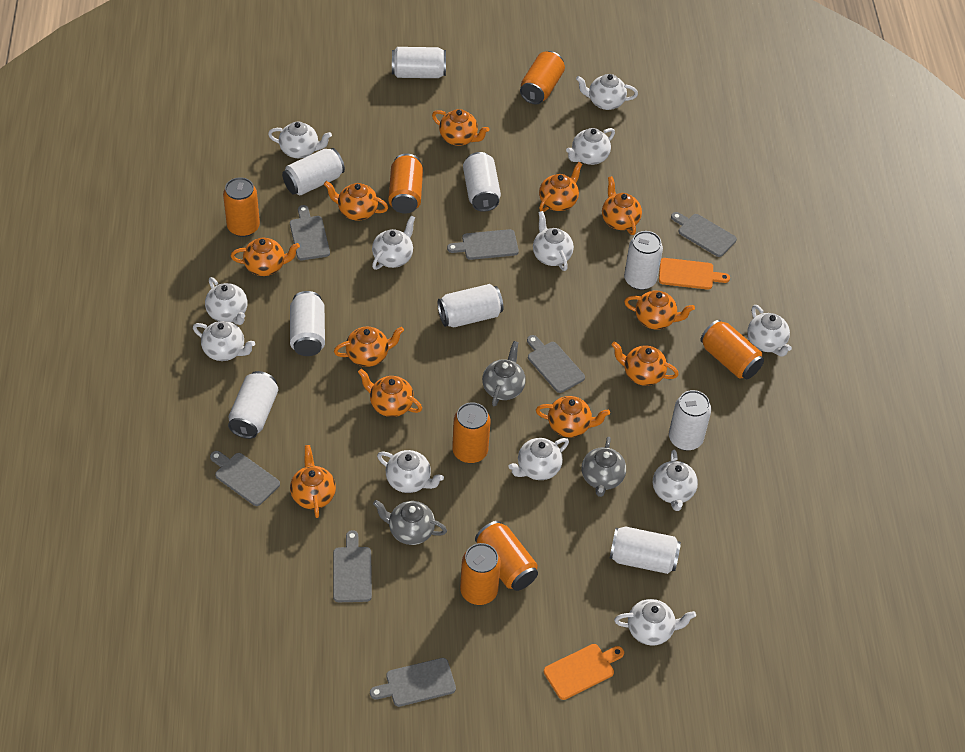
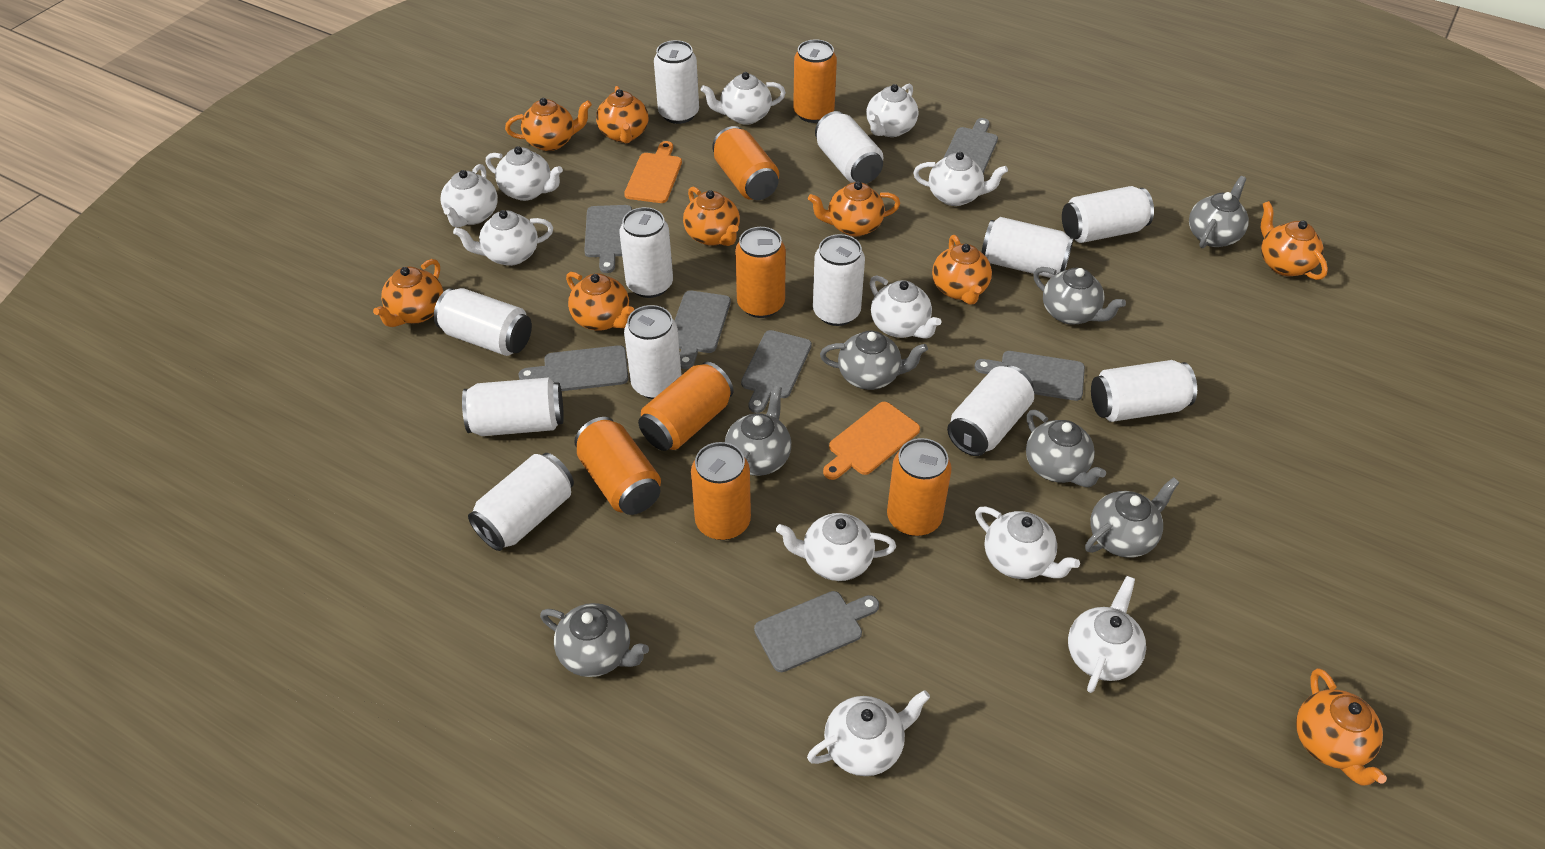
grey teapot: 3 -> 7
orange teapot: 11 -> 9
white can: 9 -> 12
white teapot: 12 -> 11

